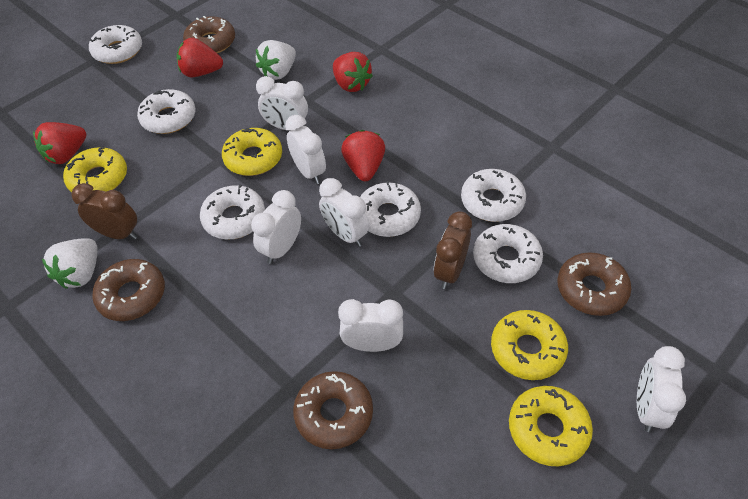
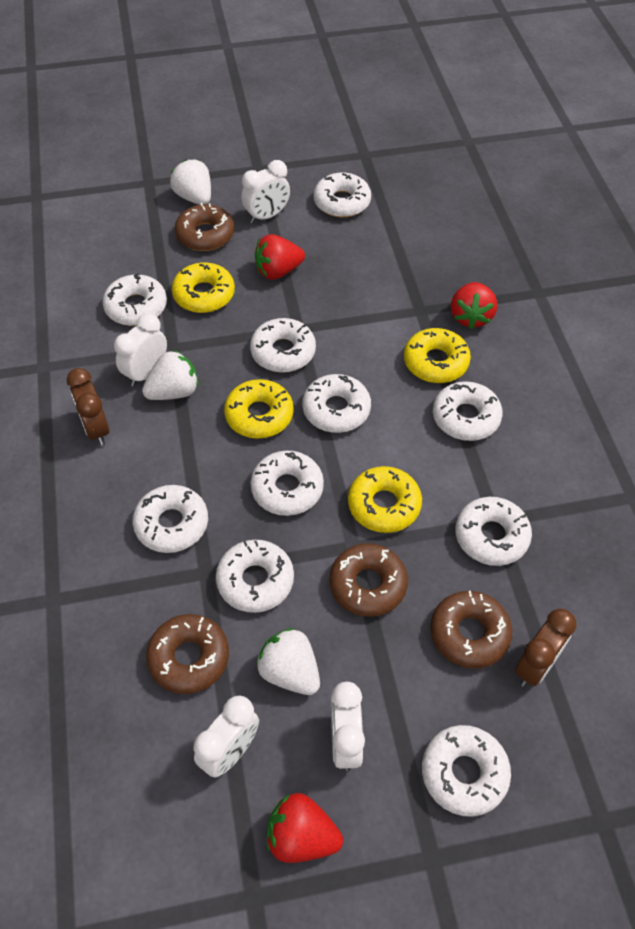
red strawberry: 4 -> 3
white clock: 6 -> 4
white donut: 6 -> 10
white strawberry: 2 -> 3

